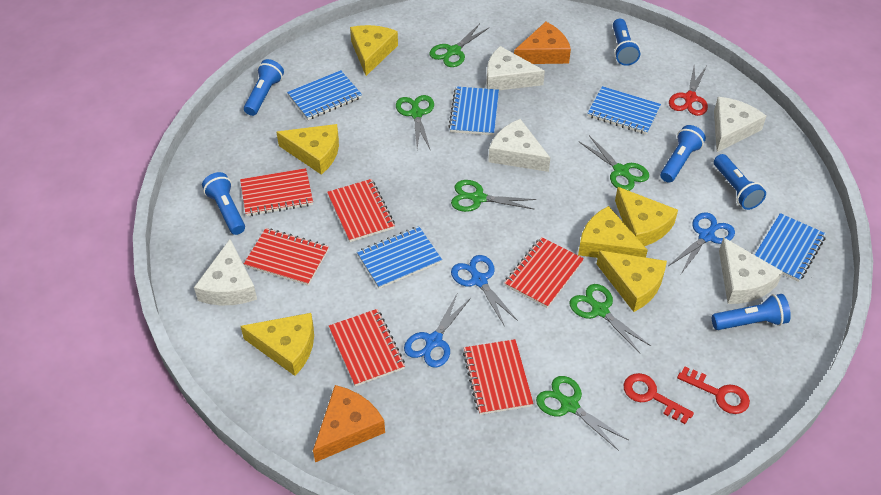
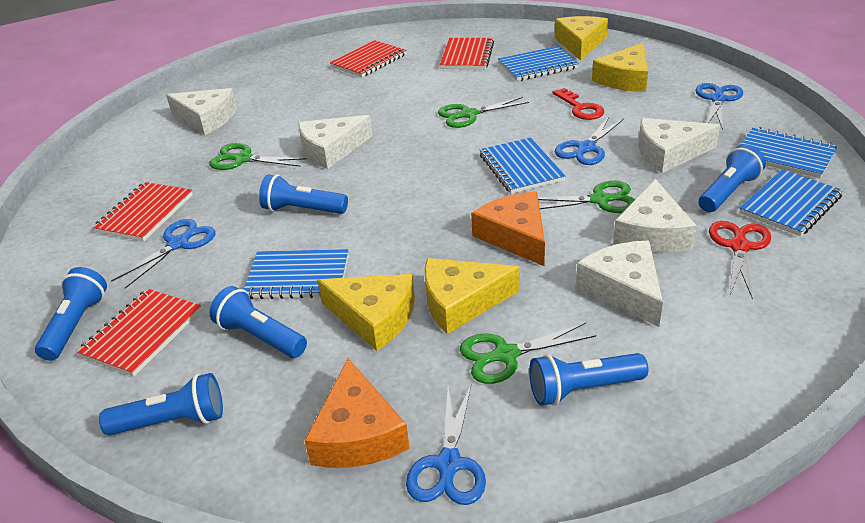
blue scissors: 3 -> 4
green scissors: 6 -> 4
red key: 2 -> 1
red notebook: 6 -> 4
yellow cheese: 6 -> 4

